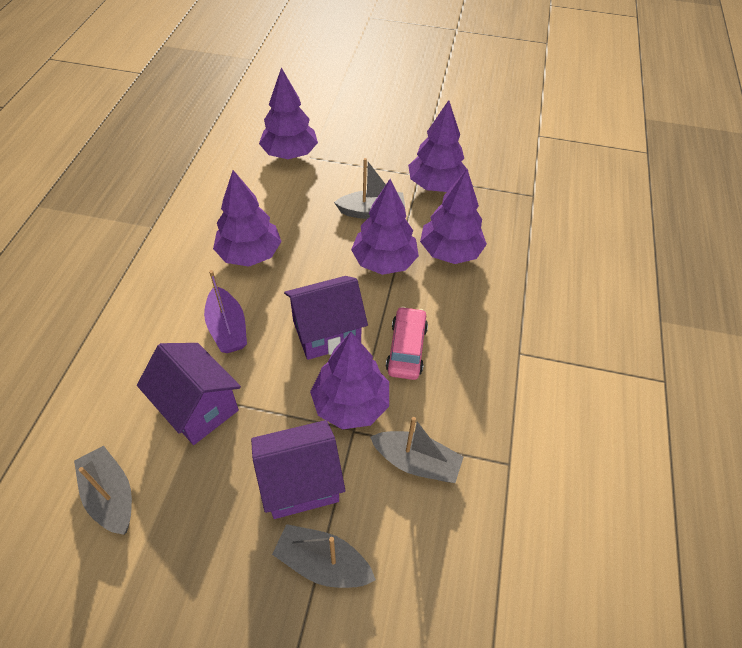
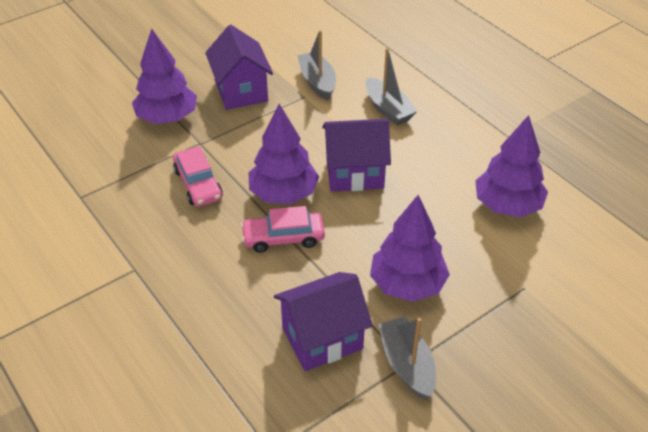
grey boat: 4 -> 3
pink car: 1 -> 2
purple boat: 1 -> 0
purple tree: 6 -> 4

